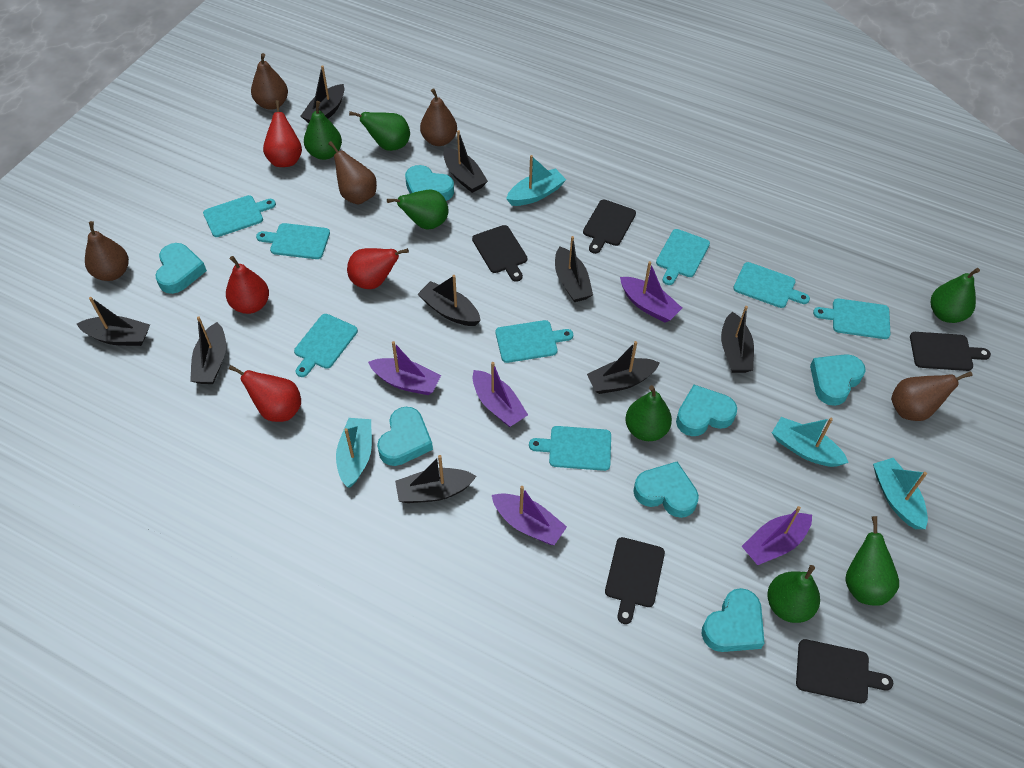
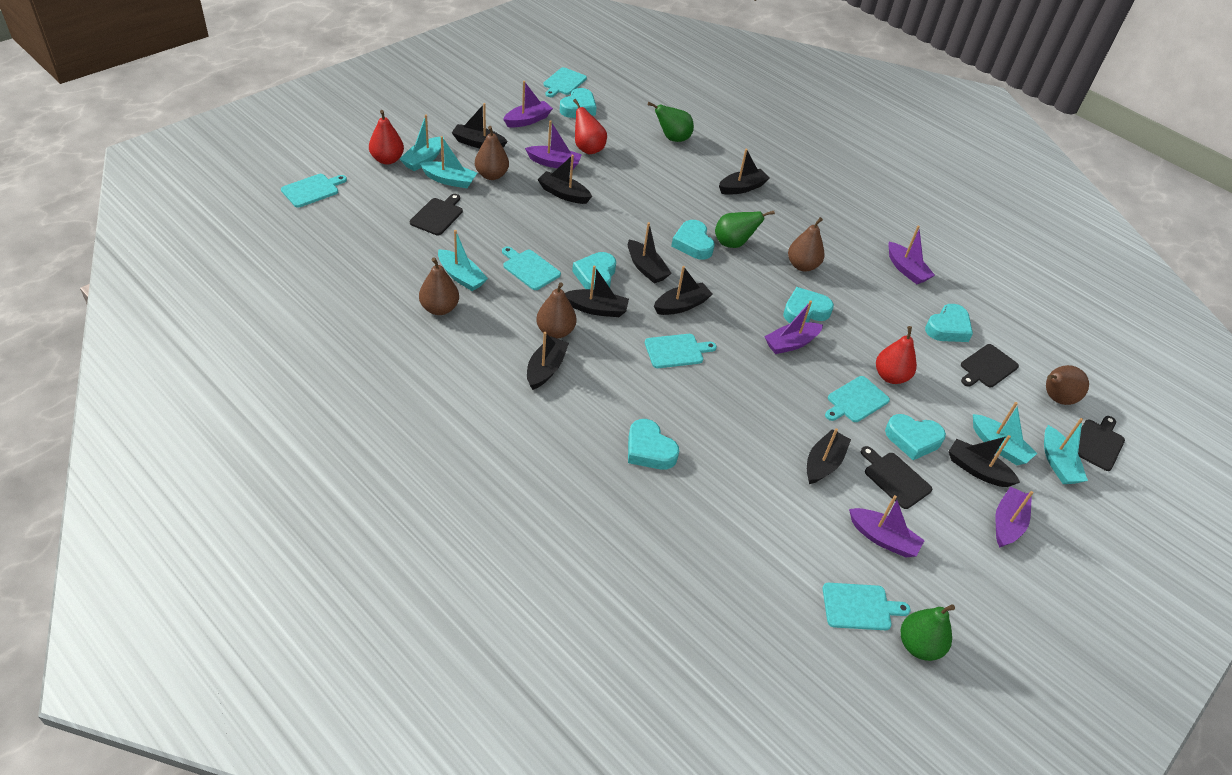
black cutting board: 5 -> 4
green pear: 7 -> 3
purple boat: 5 -> 6
red pear: 4 -> 3
turquoise boat: 4 -> 5
turquoise cutting board: 8 -> 6

